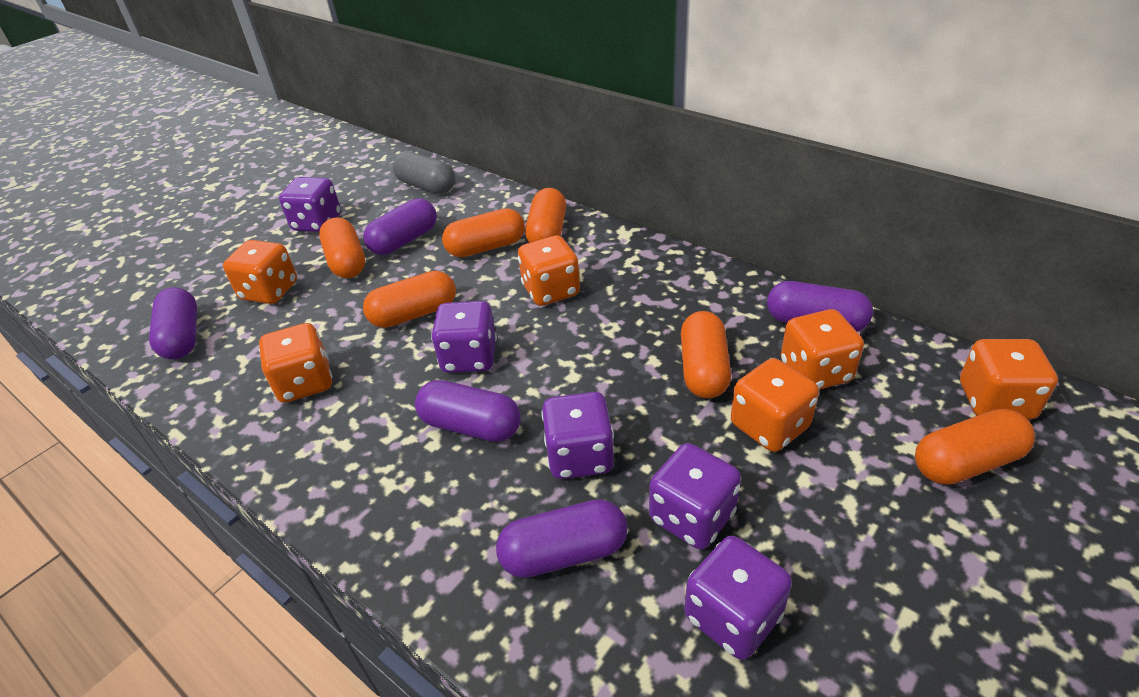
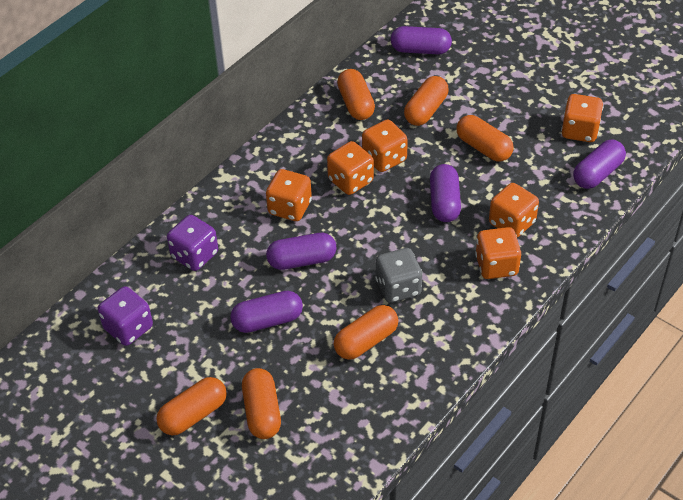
grey capsule: 1 -> 0
grey dice: 0 -> 1
purple dice: 5 -> 2

